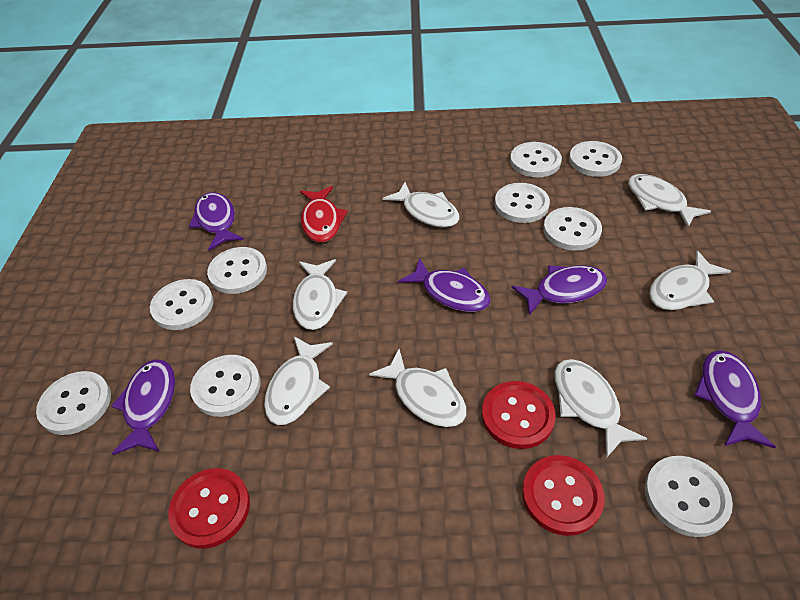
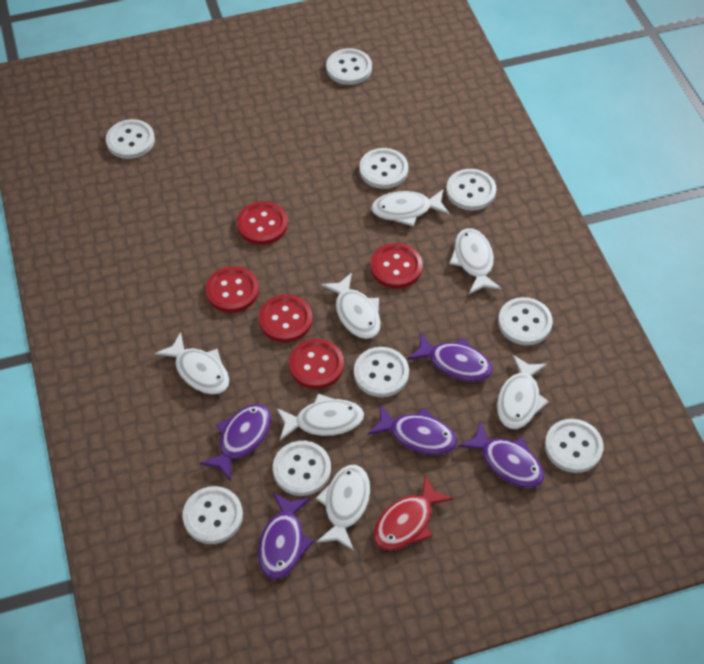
red button: 3 -> 5

